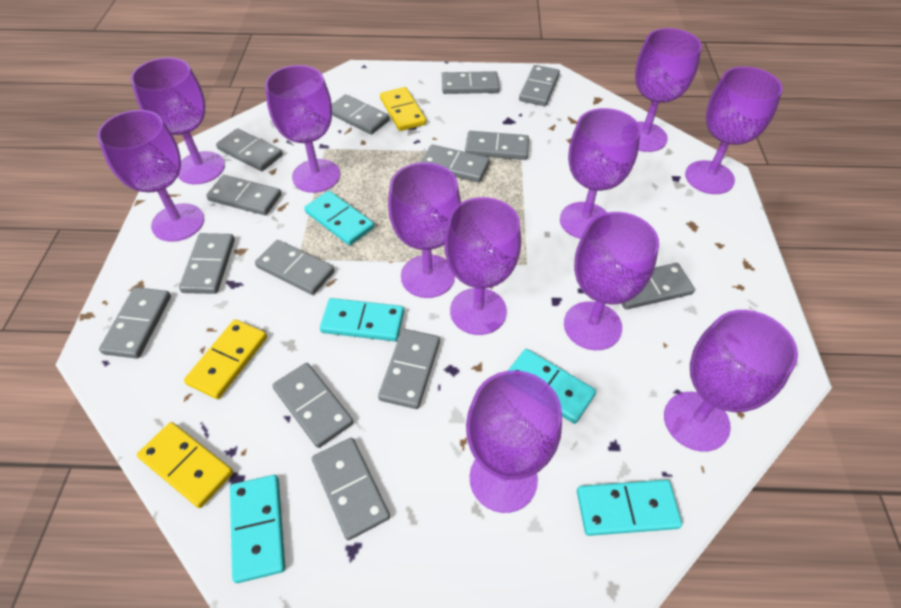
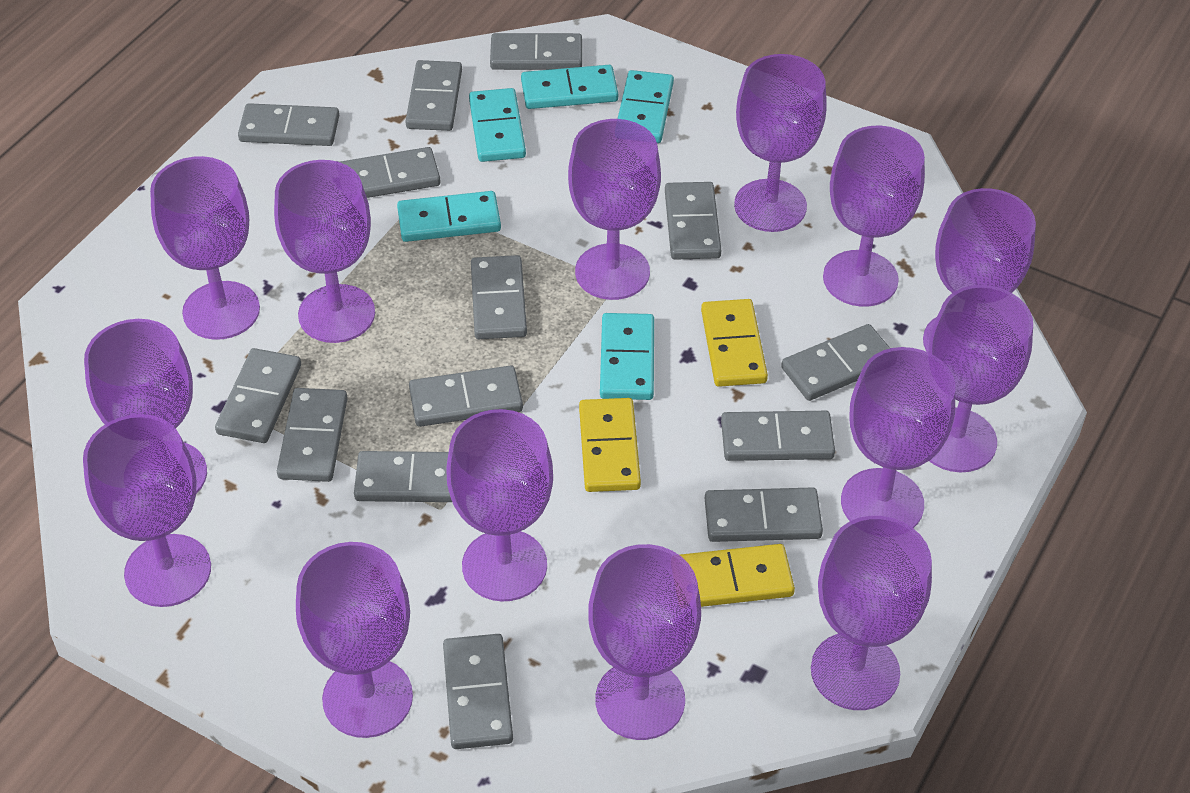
purple goblet: 11 -> 14

